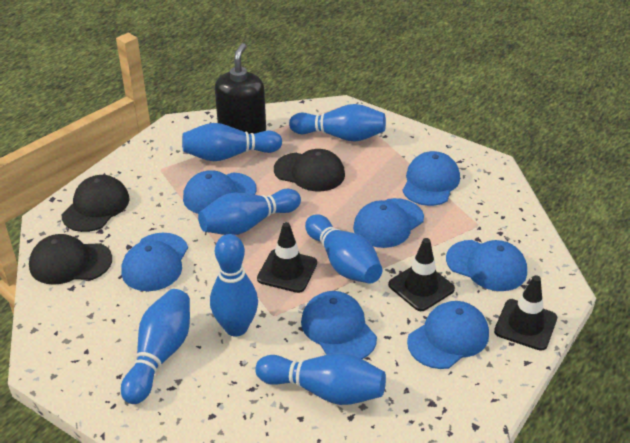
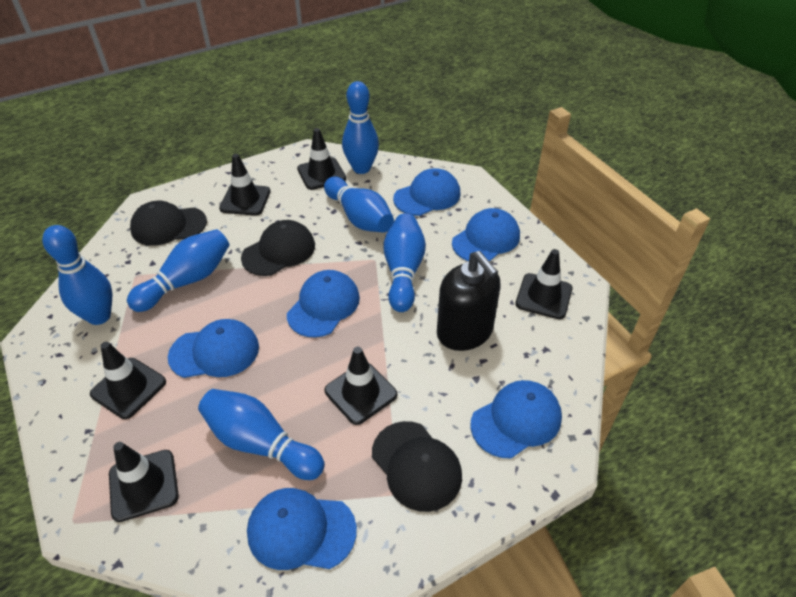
black traffic cone: 3 -> 6
blue bowling pin: 7 -> 6
blue cap: 7 -> 6

